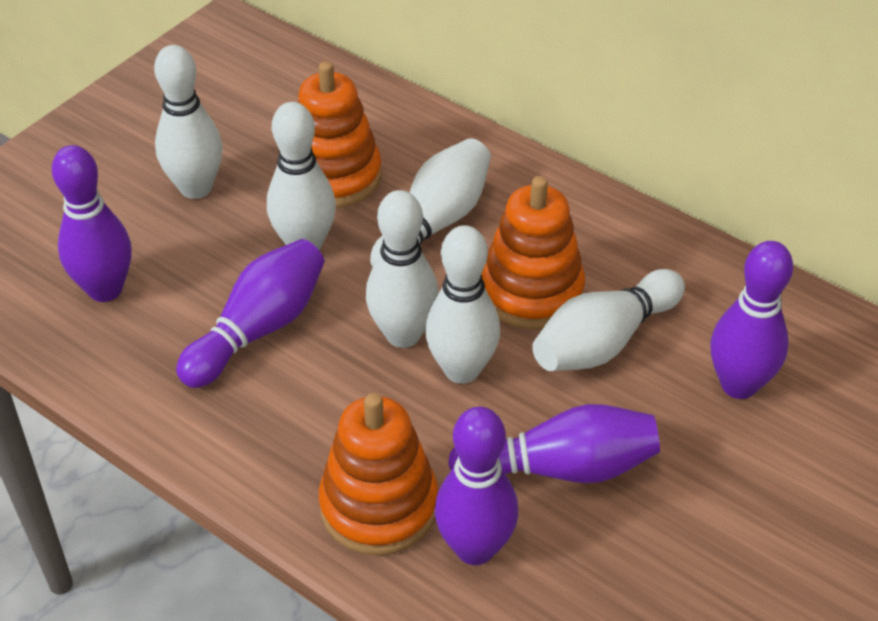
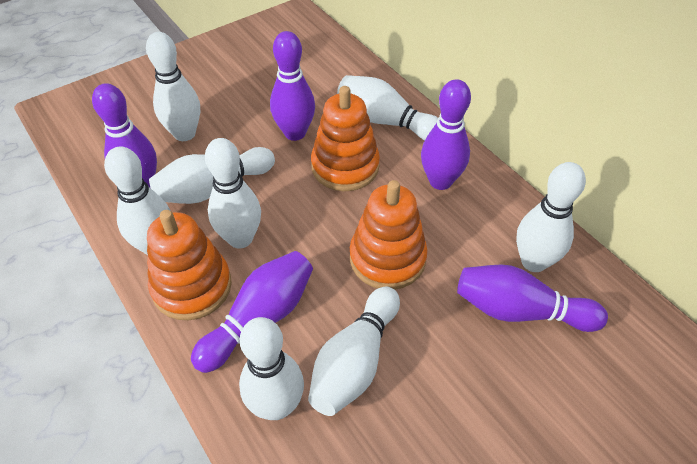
white bowling pin: 6 -> 8

